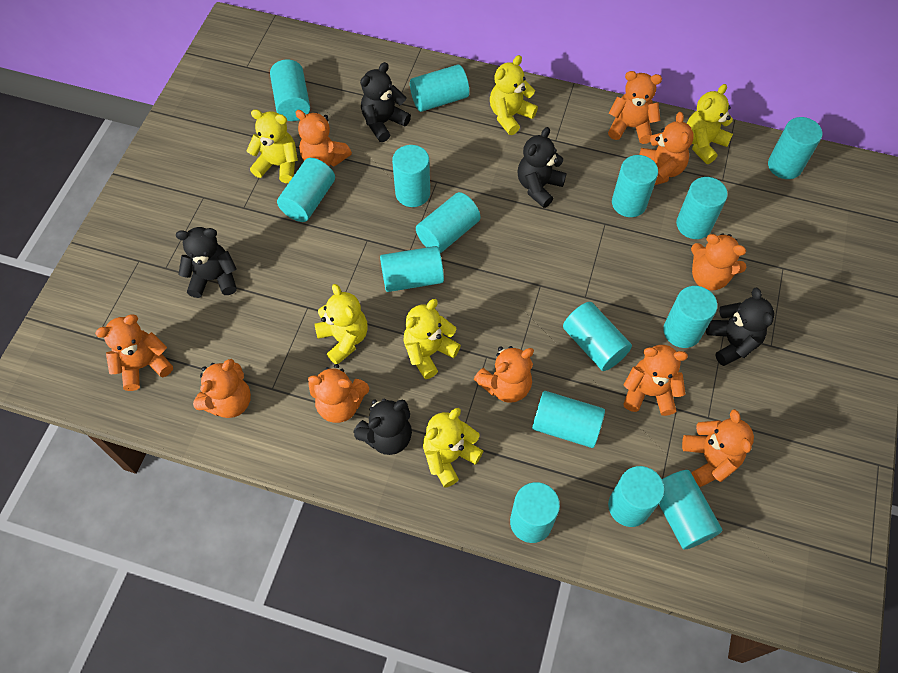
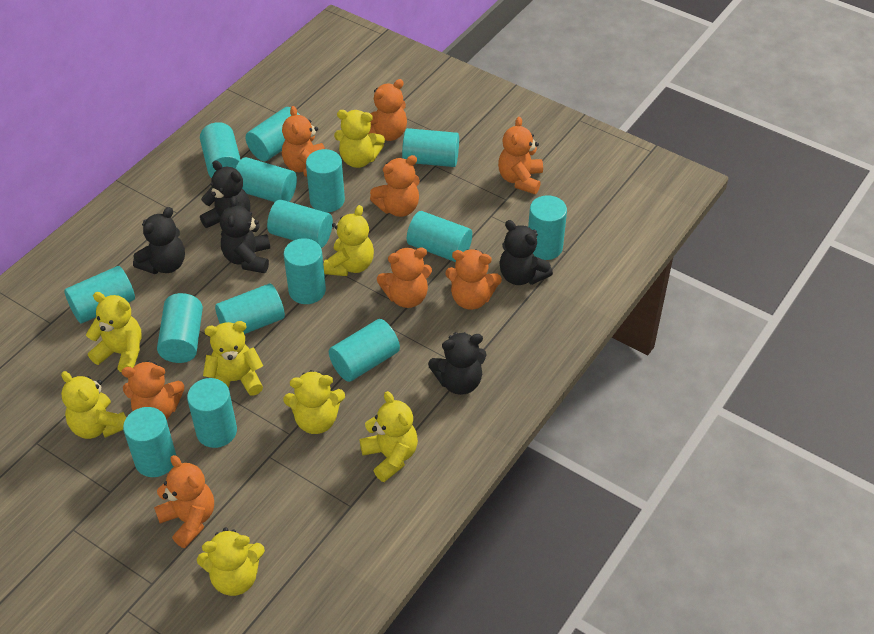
orange teddy bear: 10 -> 8
yellow teddy bear: 6 -> 8

